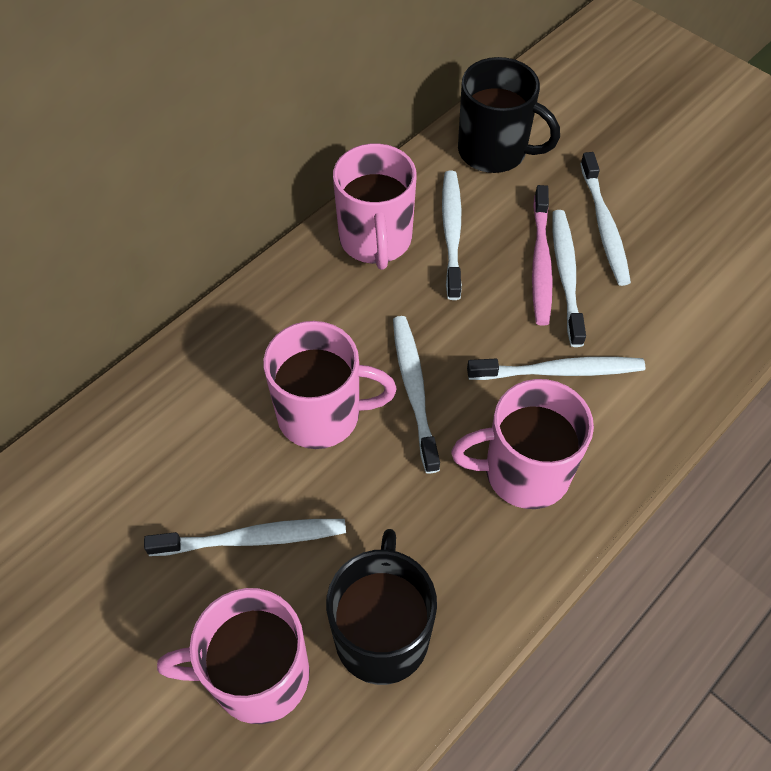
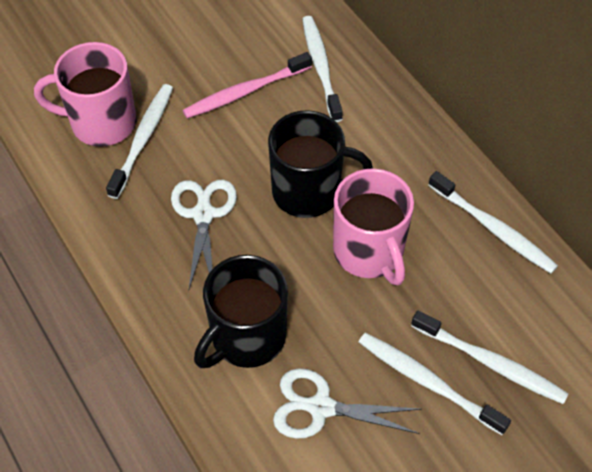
pink mug: 4 -> 2
white scissors: 0 -> 2
white toothbrush: 6 -> 5

